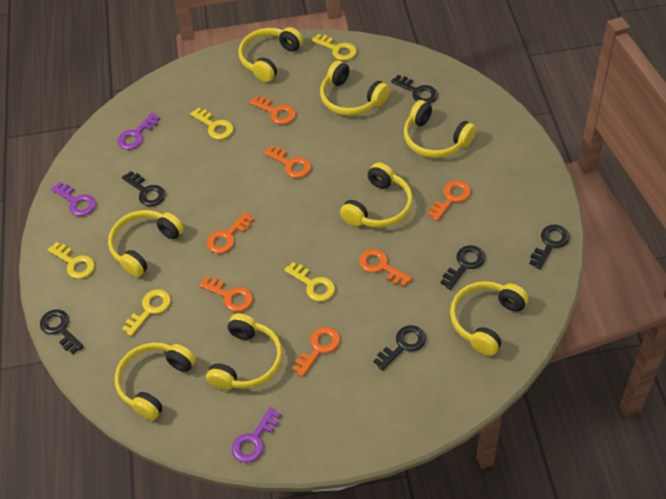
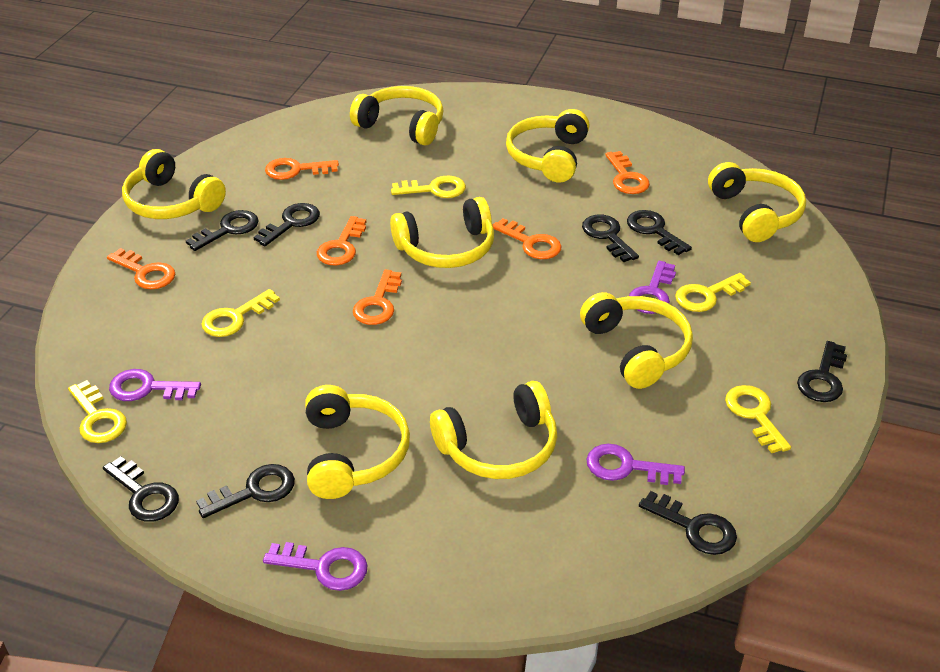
black key: 6 -> 8
orange key: 7 -> 6
purple key: 3 -> 4

